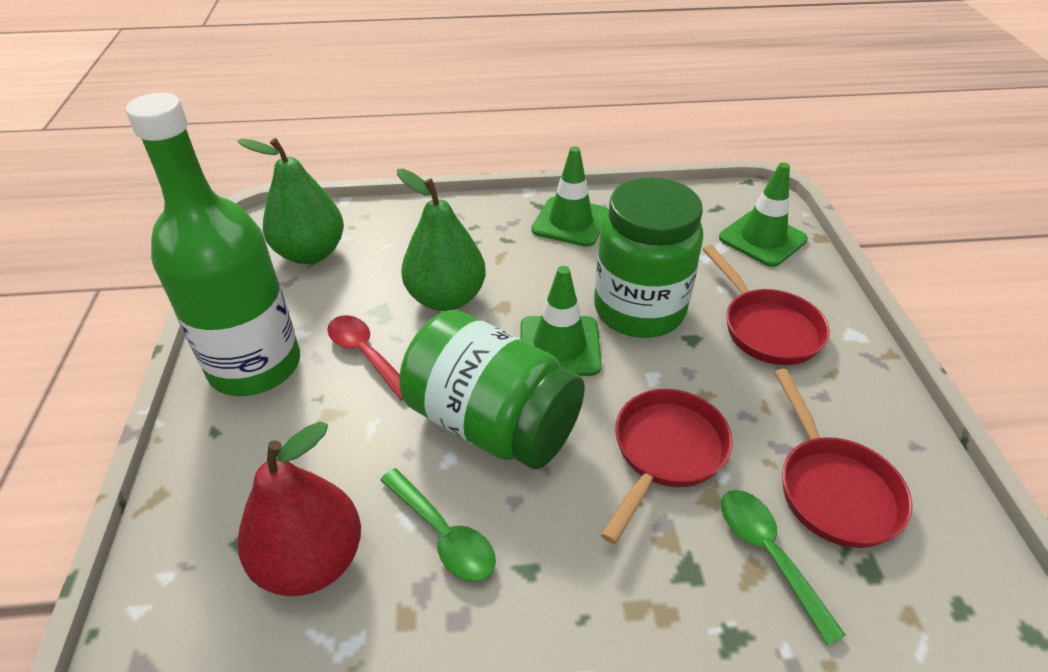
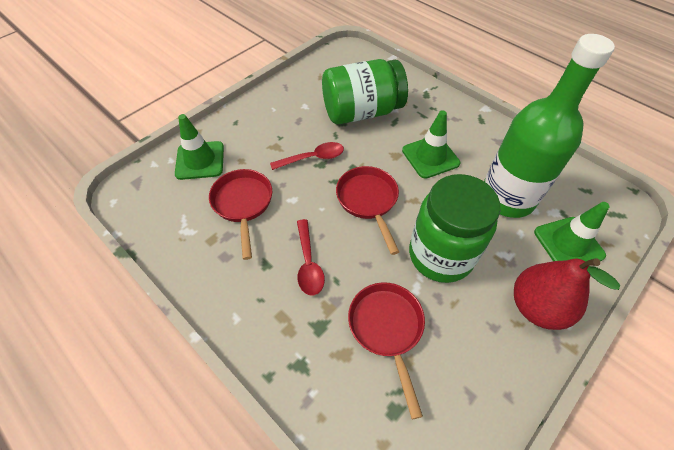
green pear: 2 -> 0
green spoon: 2 -> 0
red spoon: 1 -> 2

